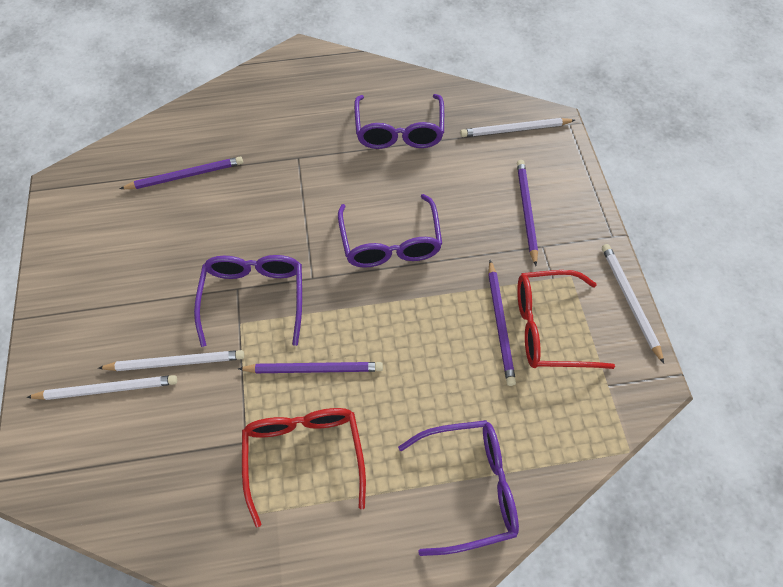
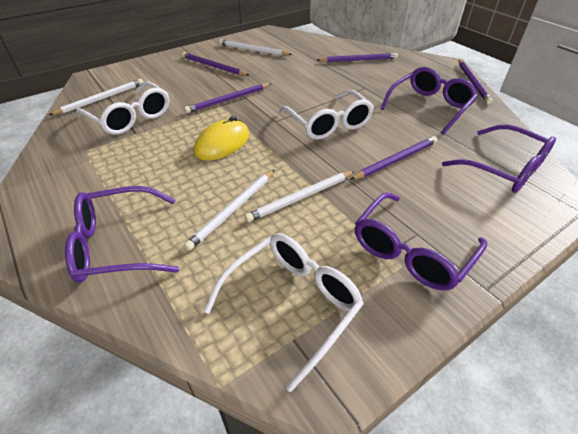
purple pencil: 4 -> 5
red glasses: 2 -> 0
white glasses: 0 -> 3
yellow mouse: 0 -> 1

